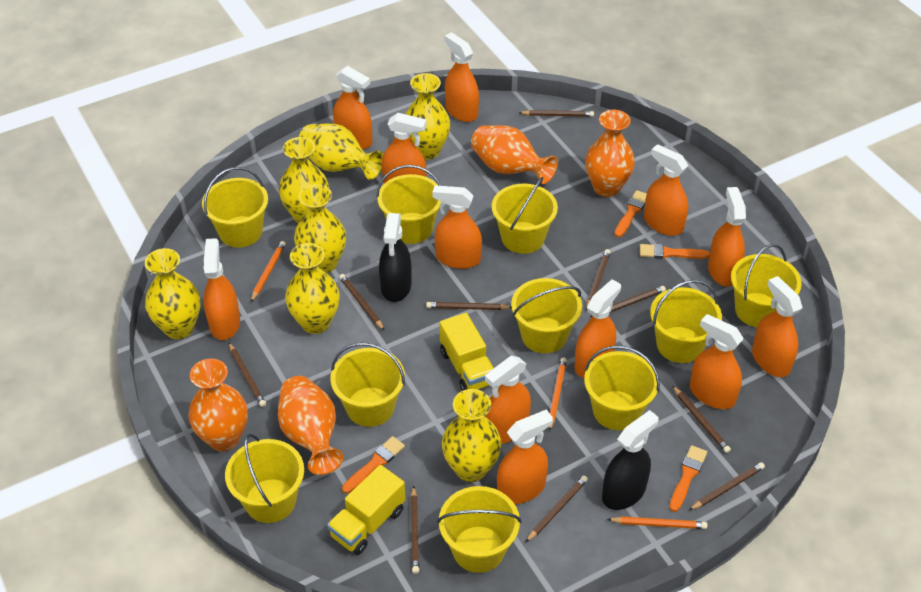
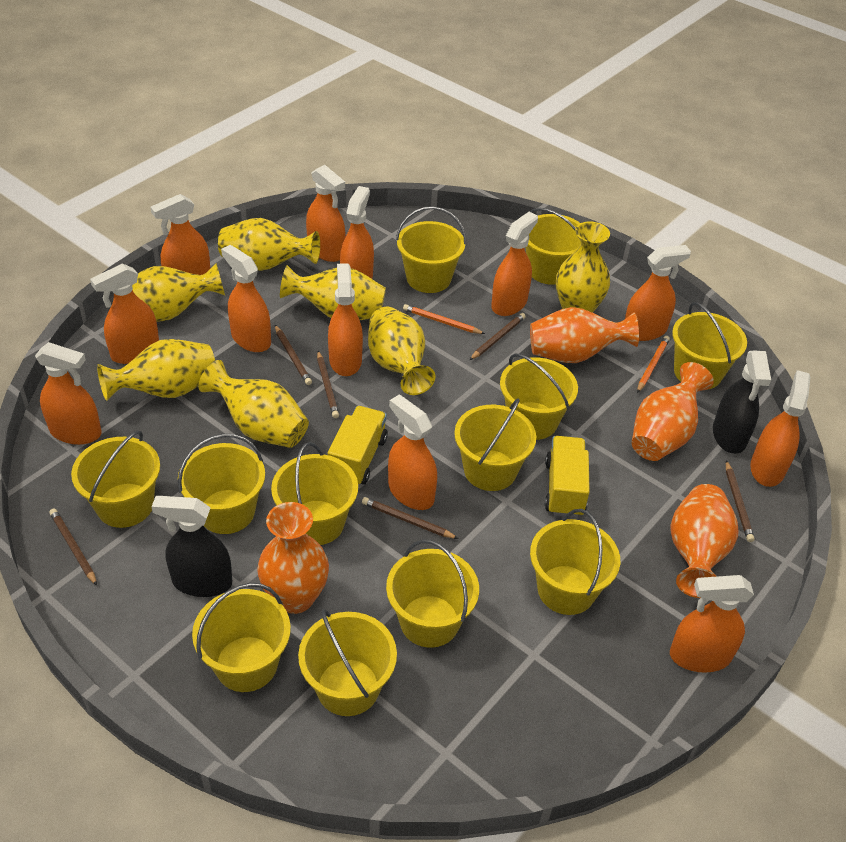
brown pencil: 10 -> 6
orange brush: 4 -> 0
orange pencil: 3 -> 2
yellow bucket: 10 -> 12

